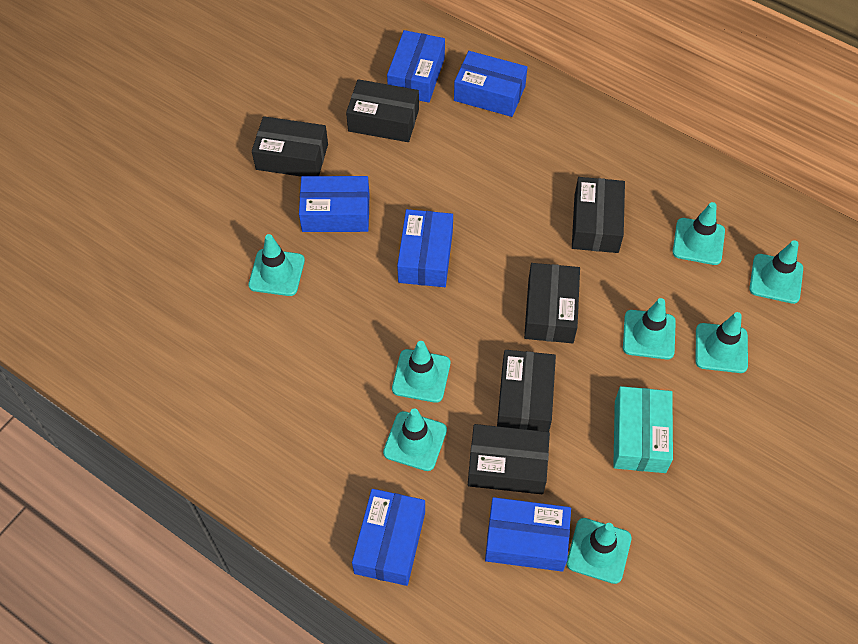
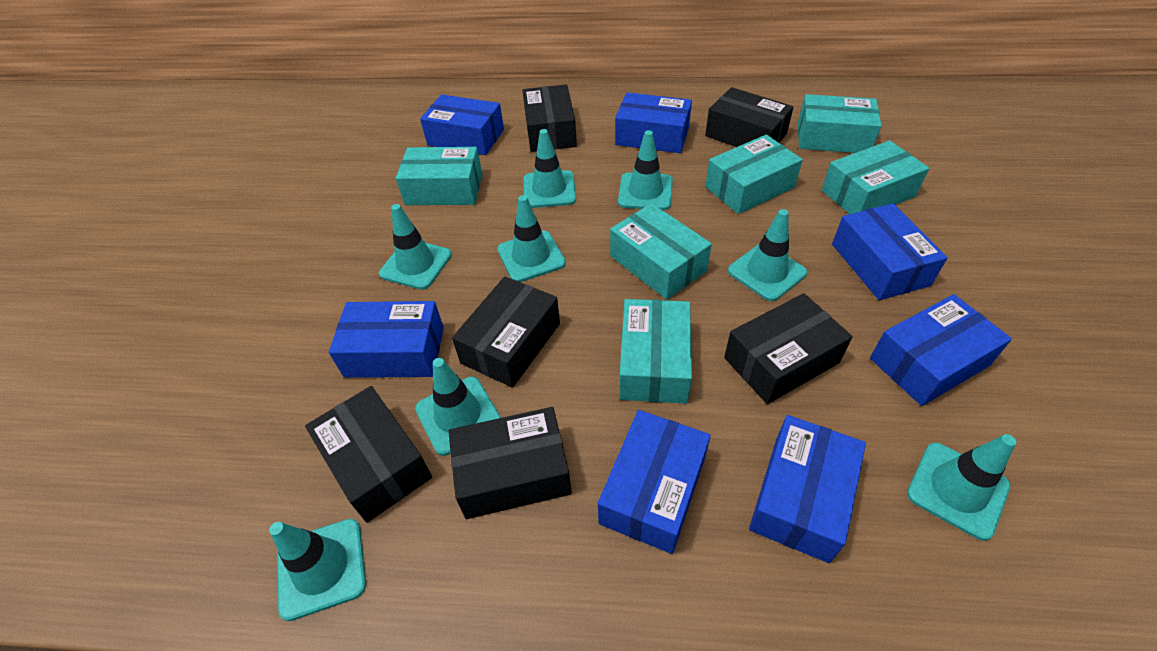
blue box: 6 -> 7
turquoise box: 1 -> 6

